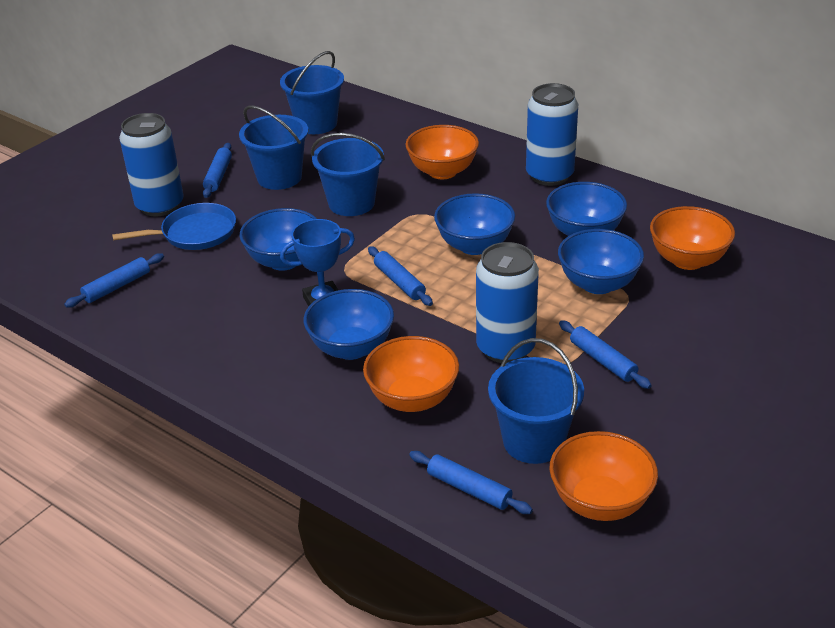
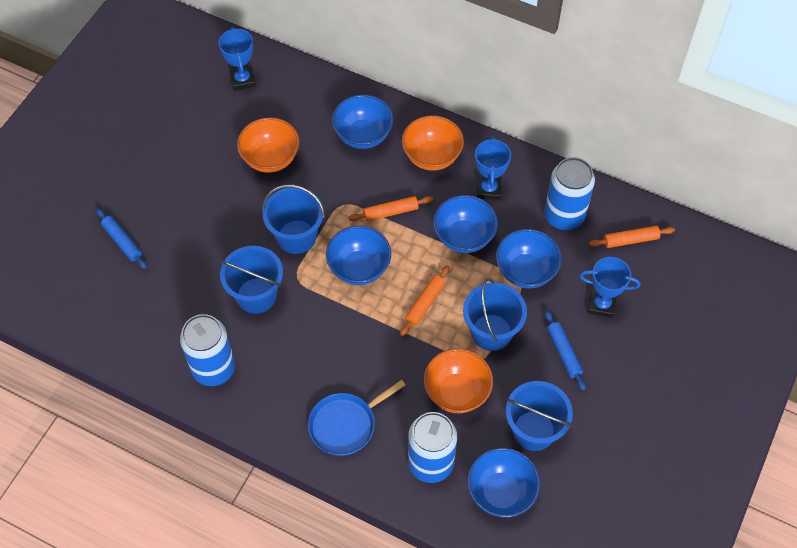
blue rolling pin: 5 -> 2
blue trophy: 1 -> 3
orange bowl: 4 -> 3
orange rolling pin: 0 -> 3

